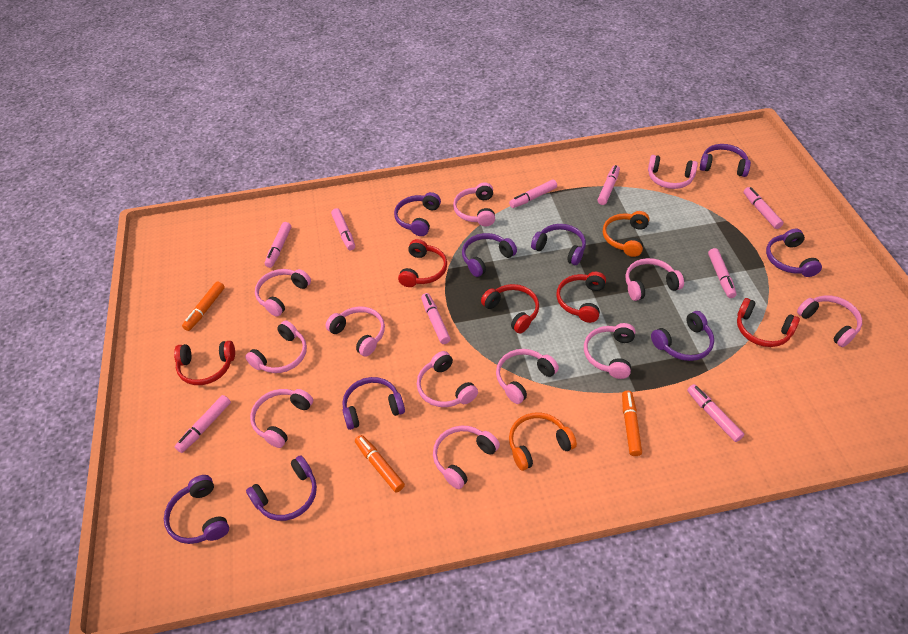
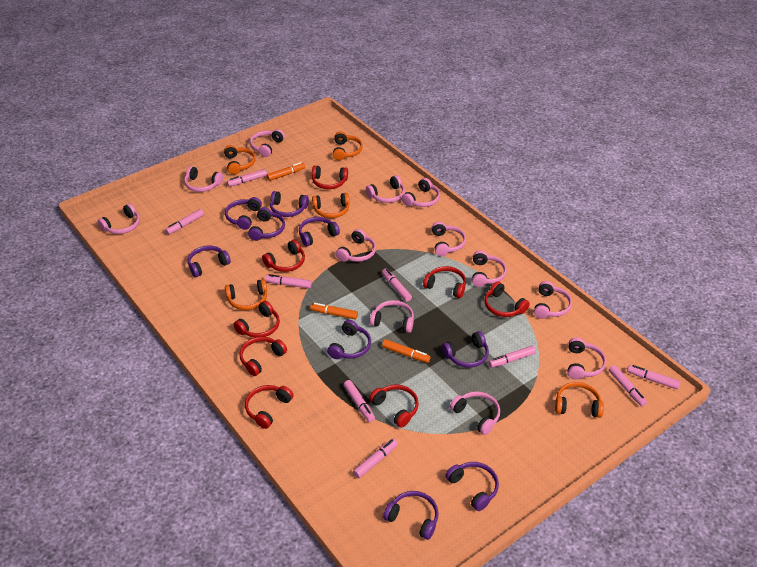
orange headphones: 2 -> 5
red headphones: 5 -> 8

